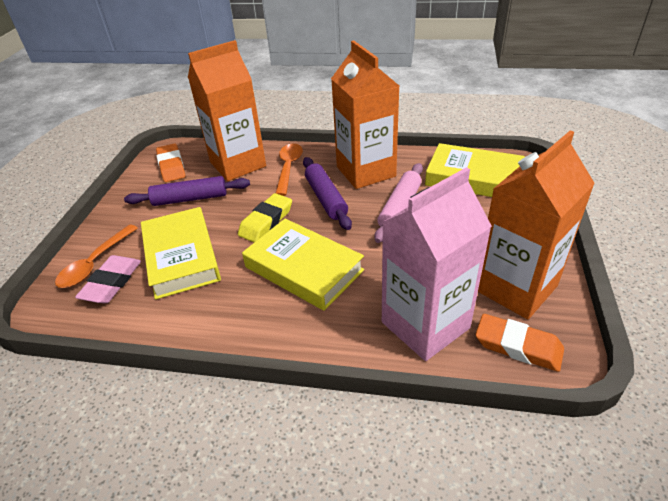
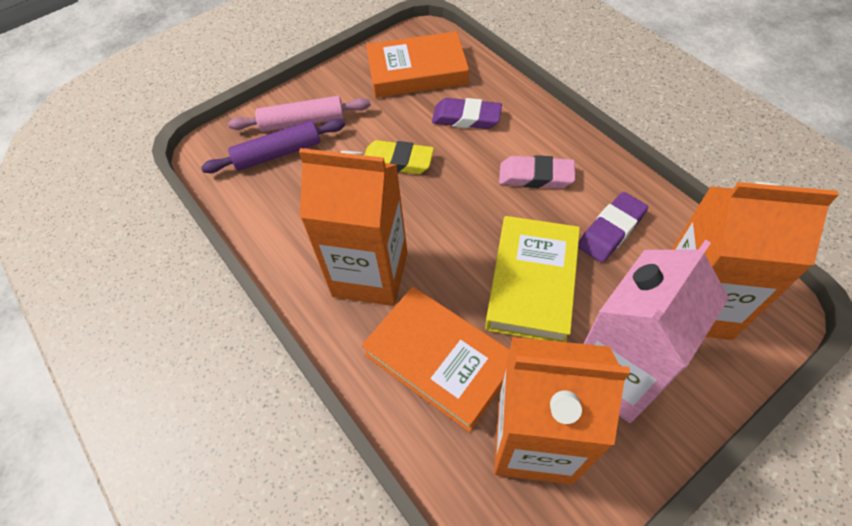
orange book: 0 -> 2
orange eraser: 2 -> 0
orange spoon: 2 -> 0
purple eraser: 0 -> 2
purple rolling pin: 2 -> 1
yellow book: 3 -> 1

